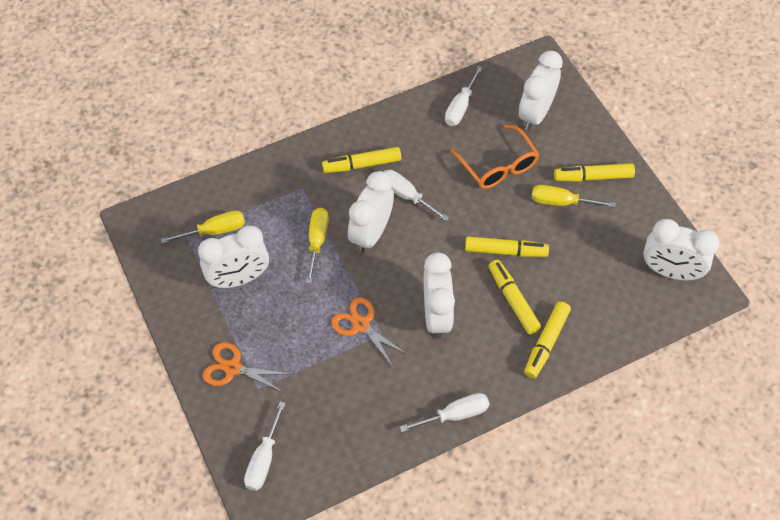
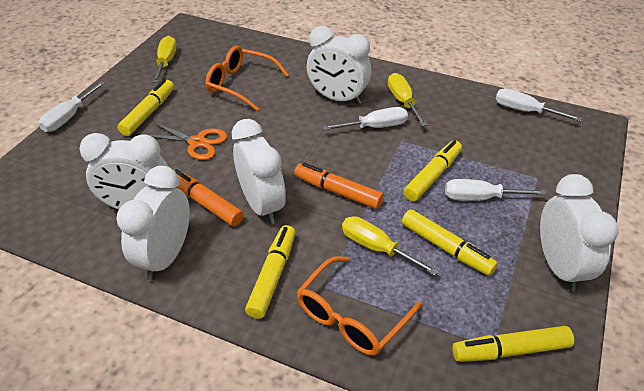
orange glasses: 1 -> 2
orange marker: 0 -> 2
orange scissors: 2 -> 1

